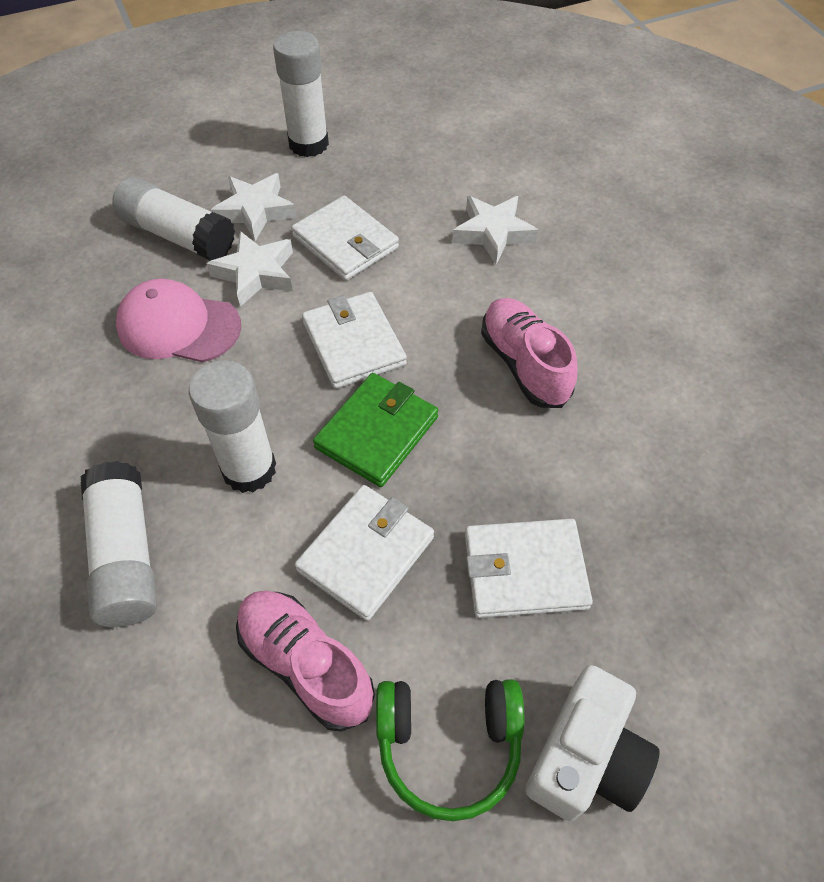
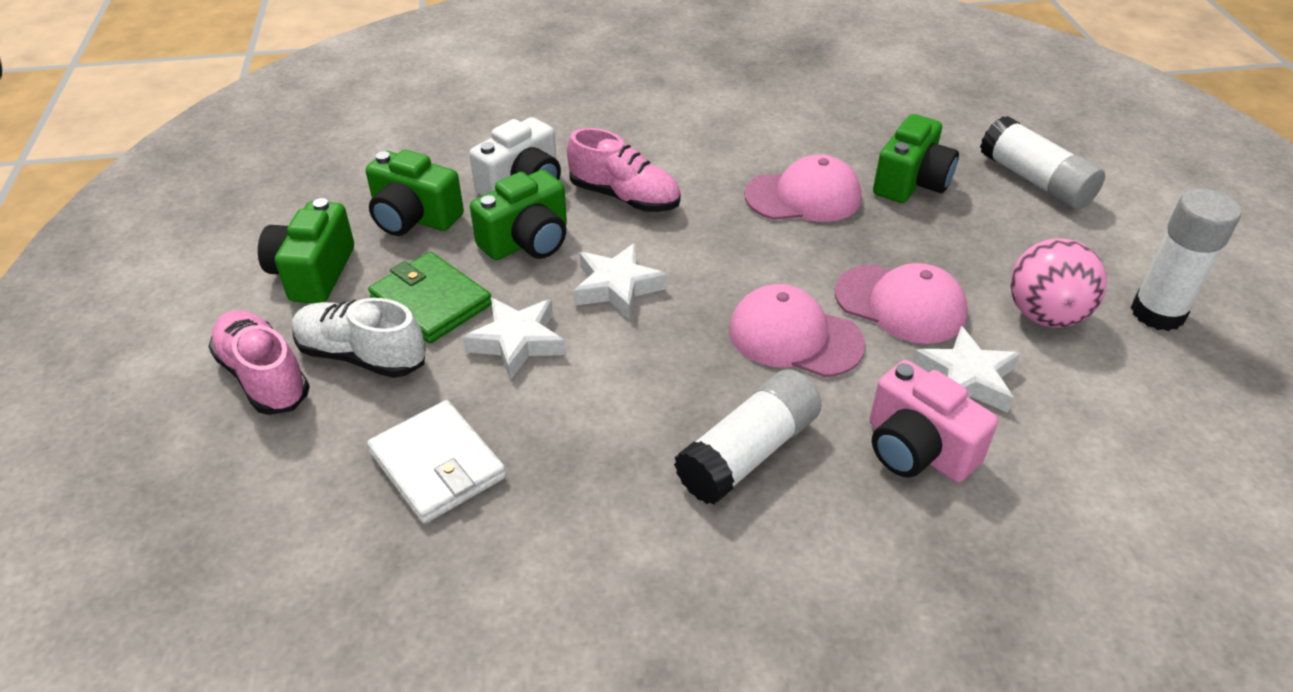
green camera: 0 -> 4
green headphones: 1 -> 0
pink ball: 0 -> 1
pink camera: 0 -> 1
pink cap: 1 -> 3
white glue stick: 4 -> 3
white shoe: 0 -> 1
white wallet: 4 -> 1

